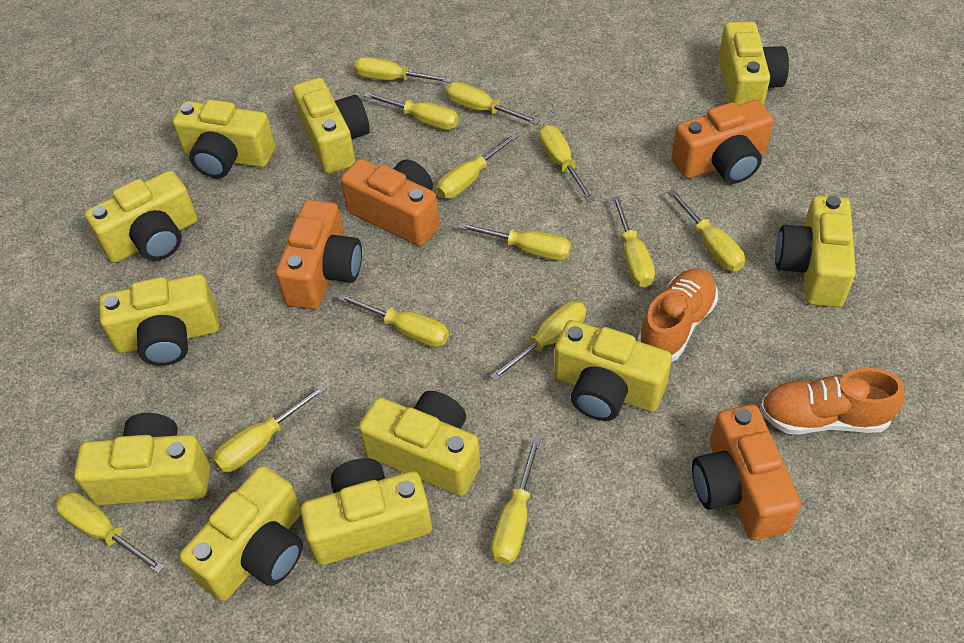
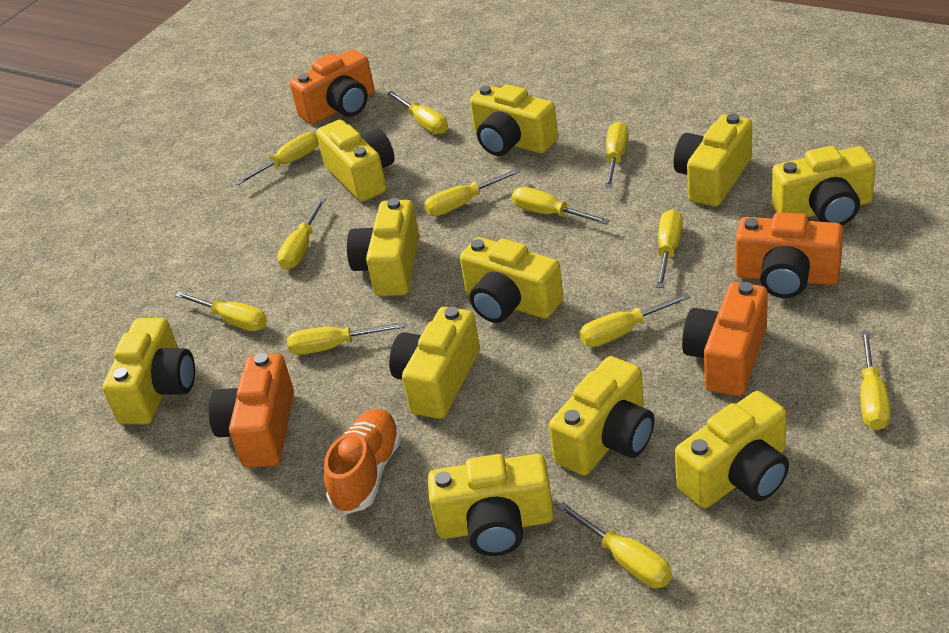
orange shoe: 2 -> 1
yellow screwdriver: 13 -> 12

